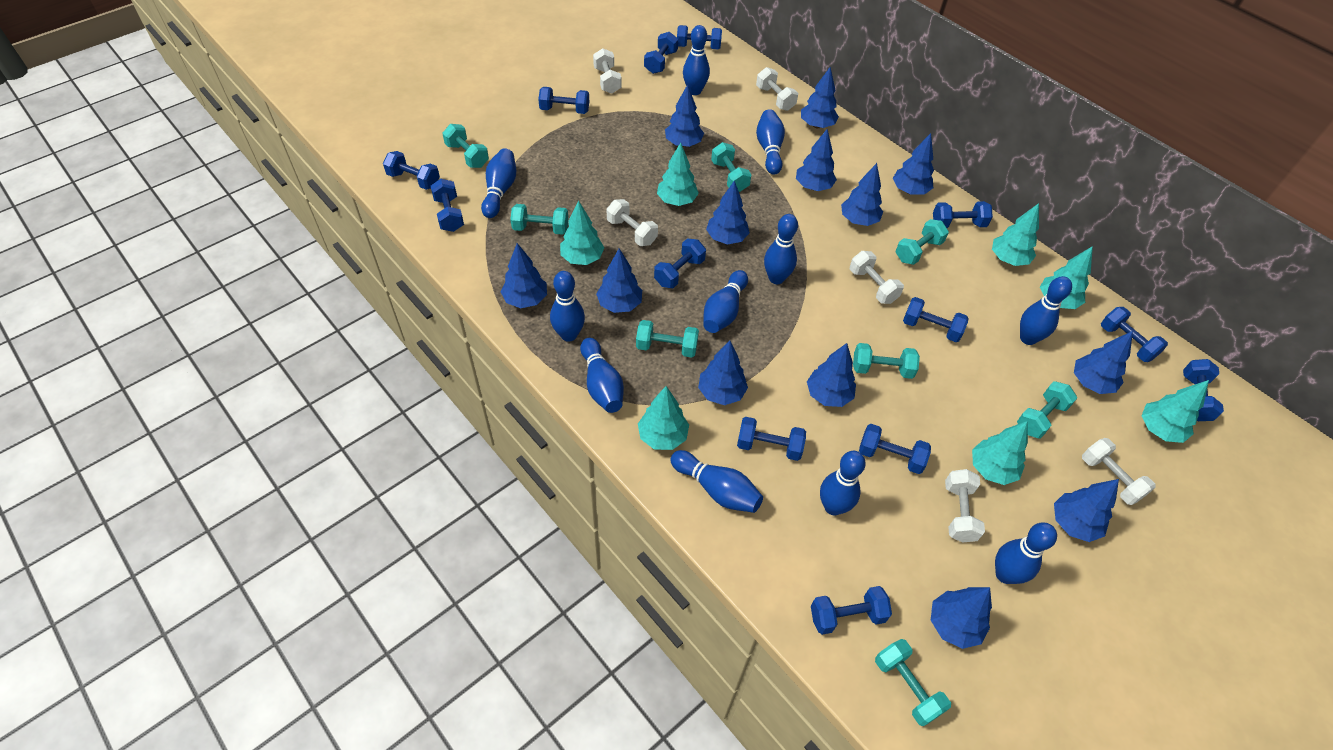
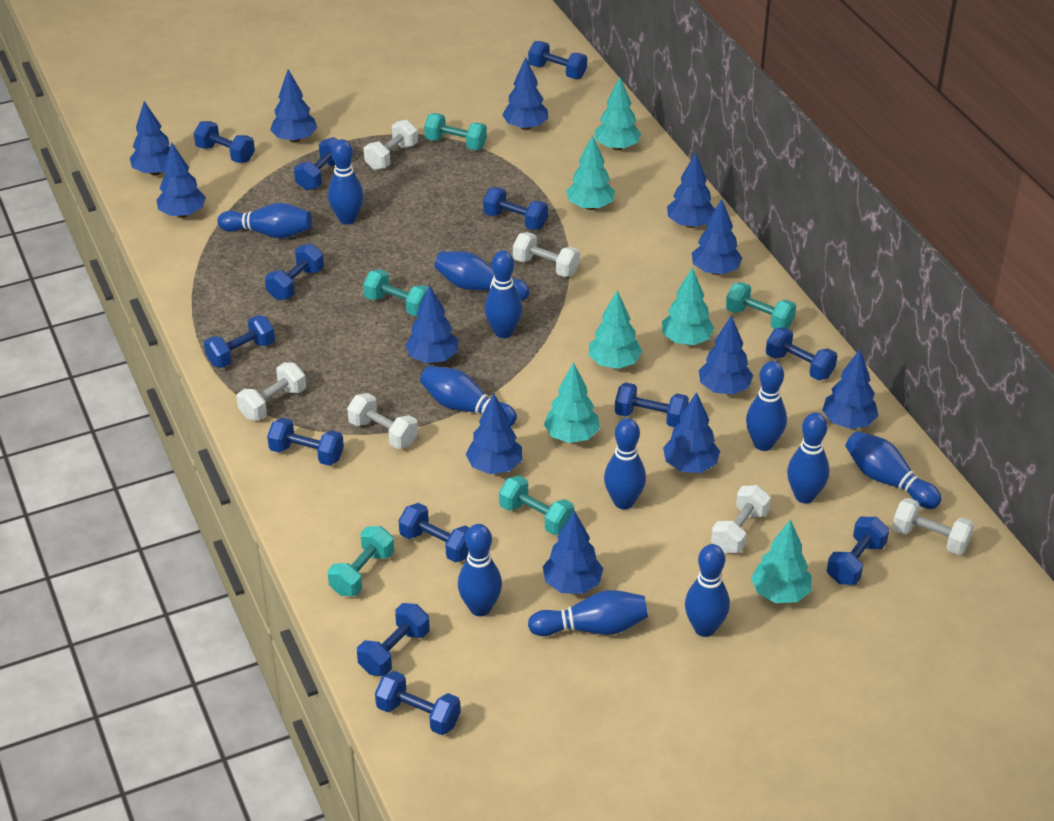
blue bowling pin: 11 -> 12
blue tree: 13 -> 12
turquoise dumbbell: 8 -> 5
turquoise tree: 7 -> 6

